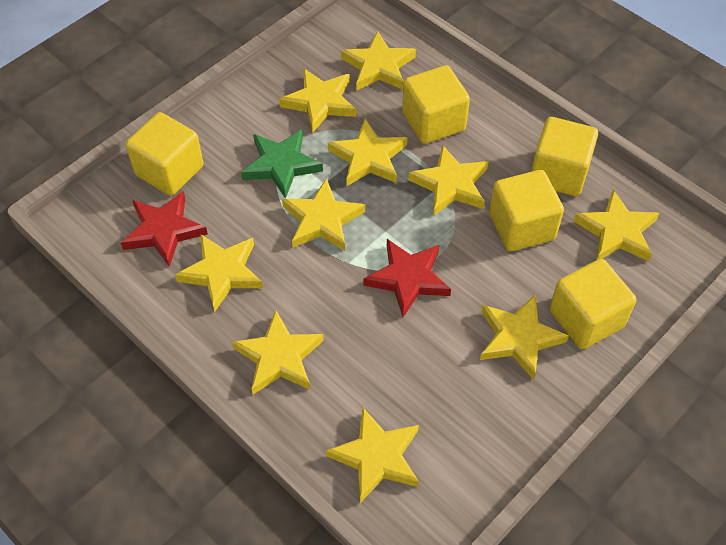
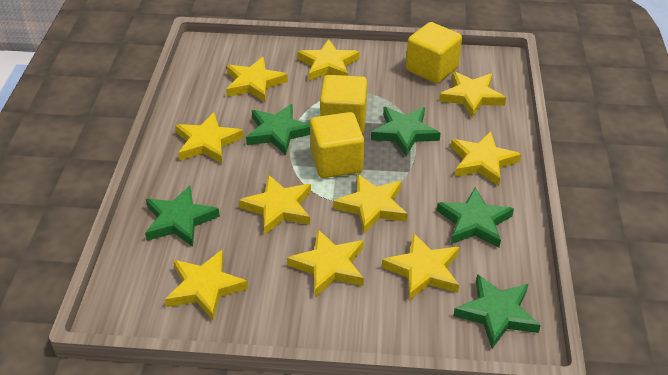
green star: 1 -> 5
red star: 2 -> 0
yellow cube: 5 -> 3

